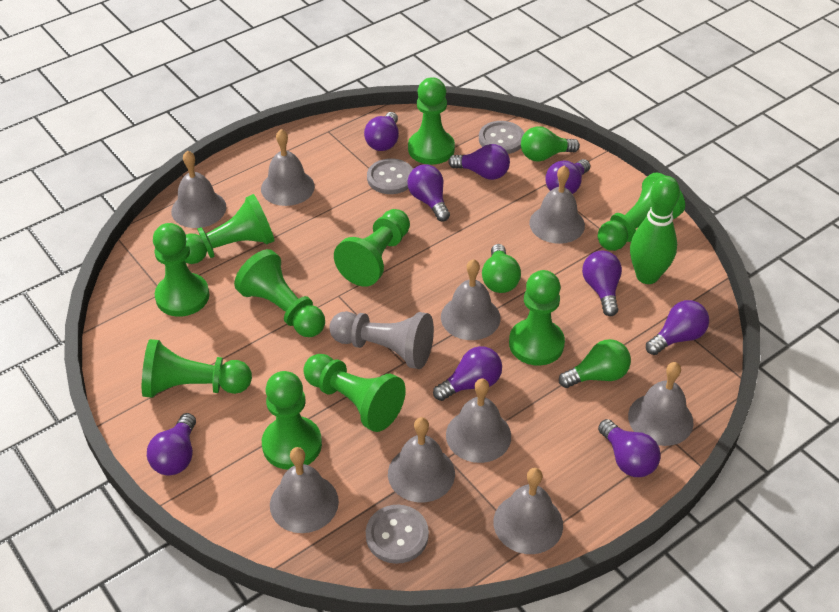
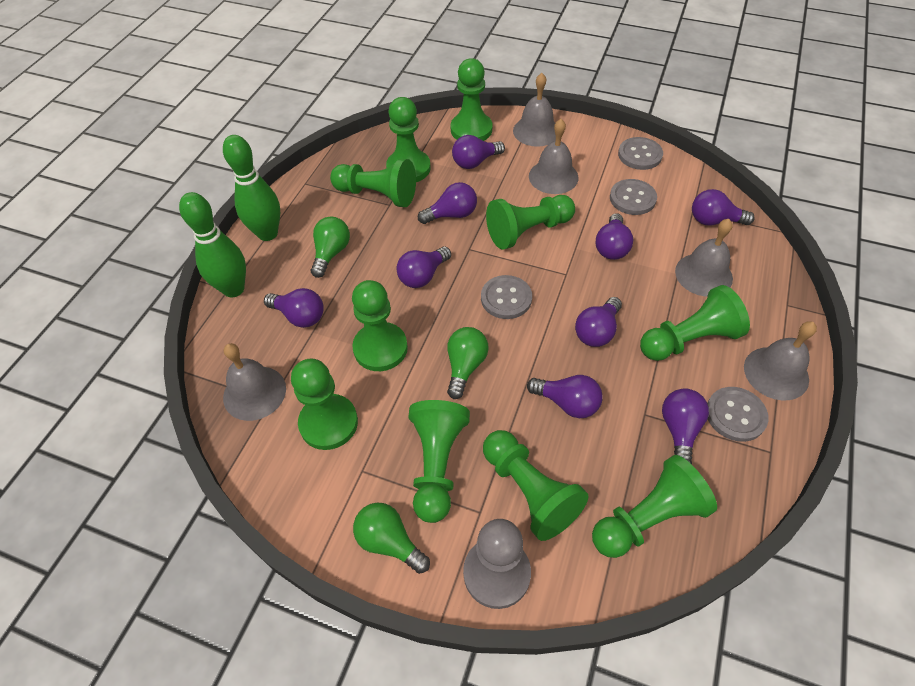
green bowling pin: 1 -> 2
grey bell: 9 -> 5
grey button: 3 -> 4

